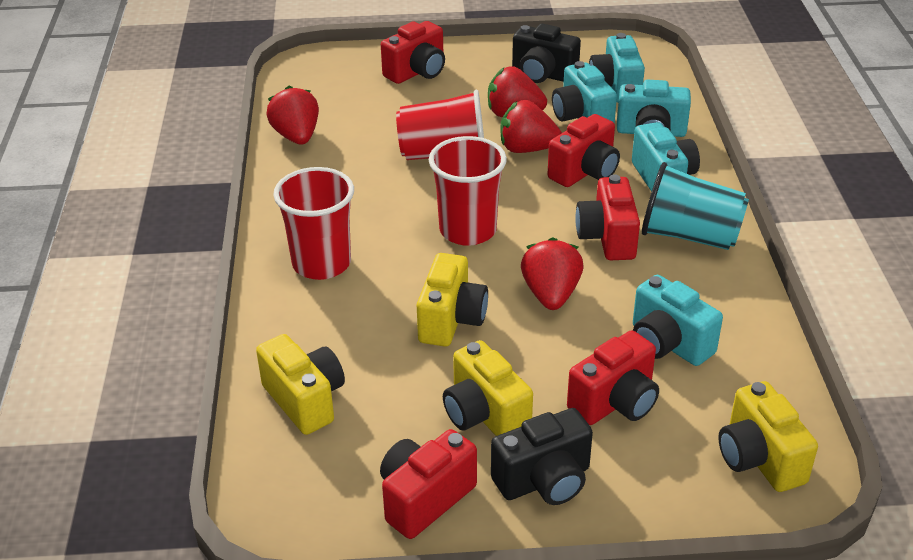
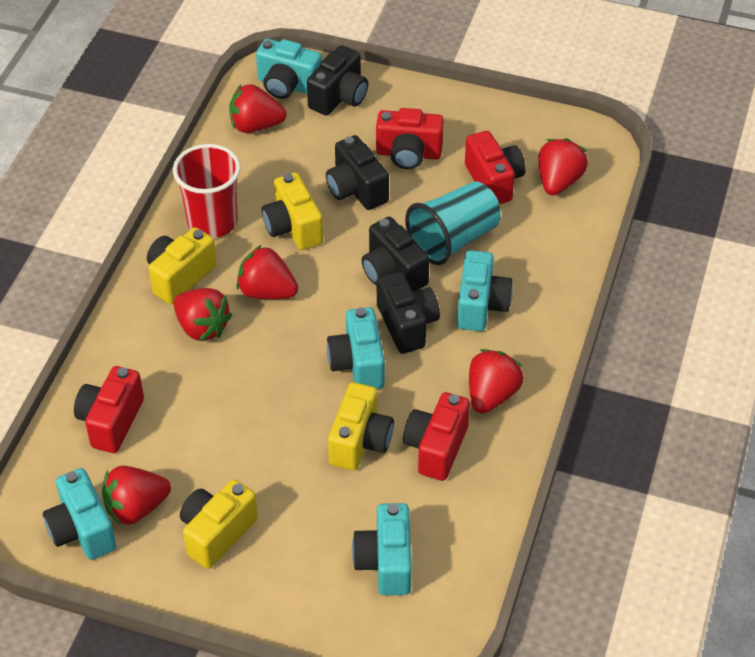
black camera: 2 -> 4
red camera: 5 -> 4
red cup: 3 -> 1
red strawberry: 4 -> 6

